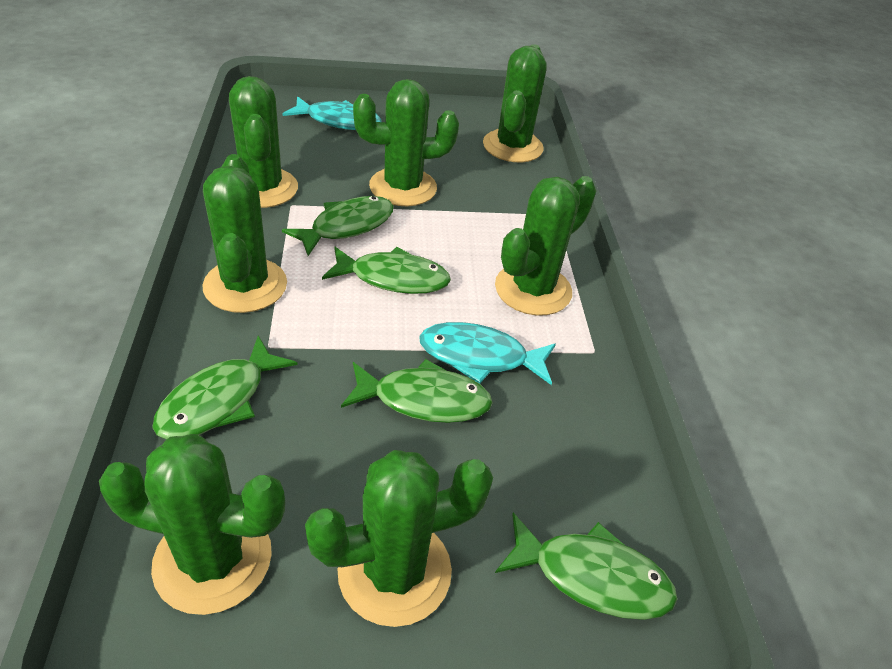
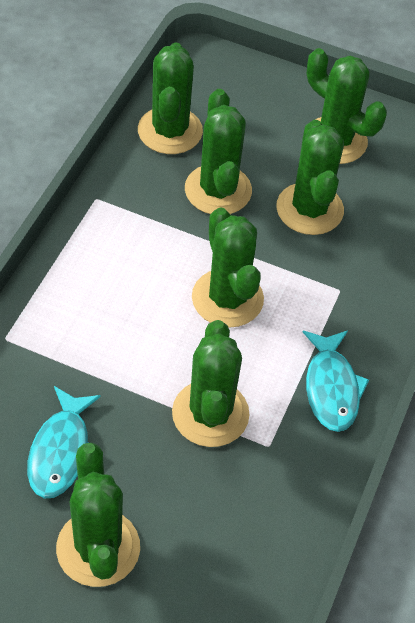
green fish: 5 -> 0

